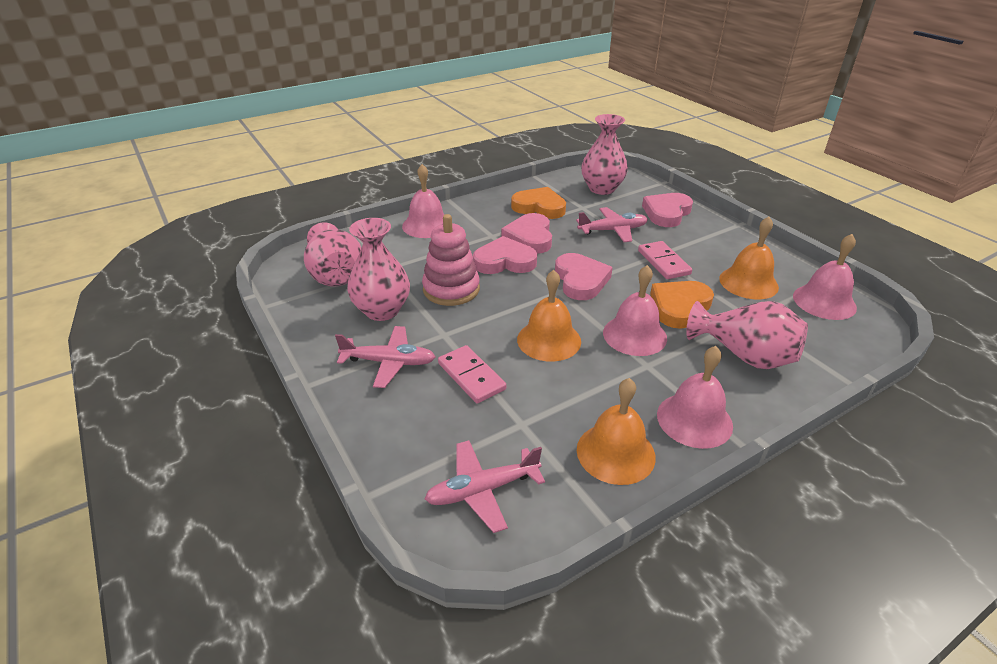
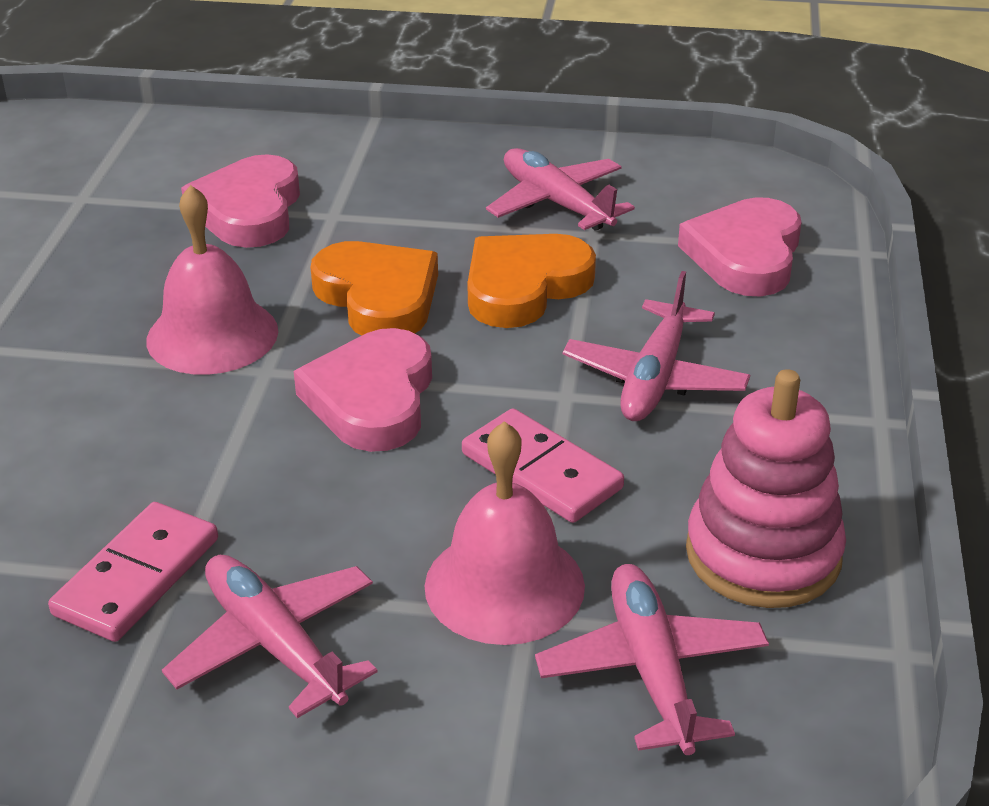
orange bell: 3 -> 0
pink bell: 4 -> 2
pink heart: 4 -> 3
pink plane: 3 -> 4
pink vase: 4 -> 0

